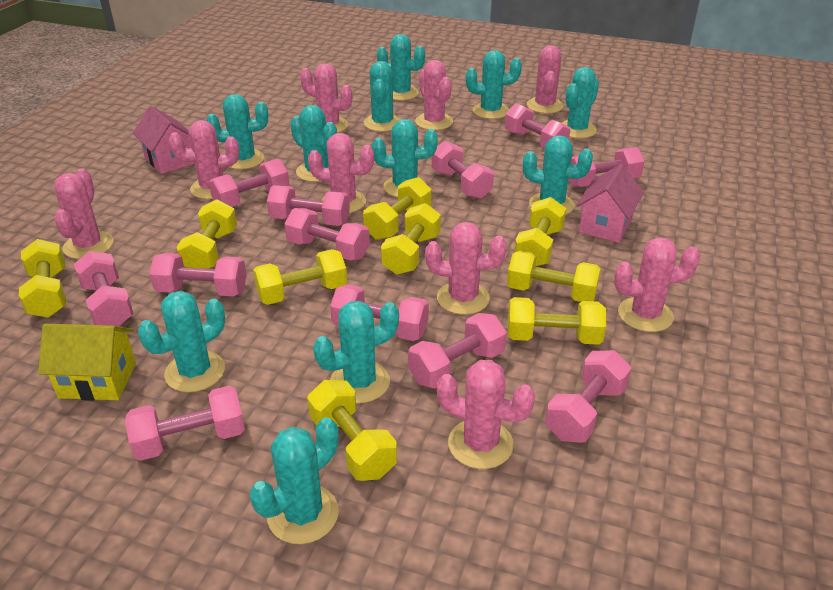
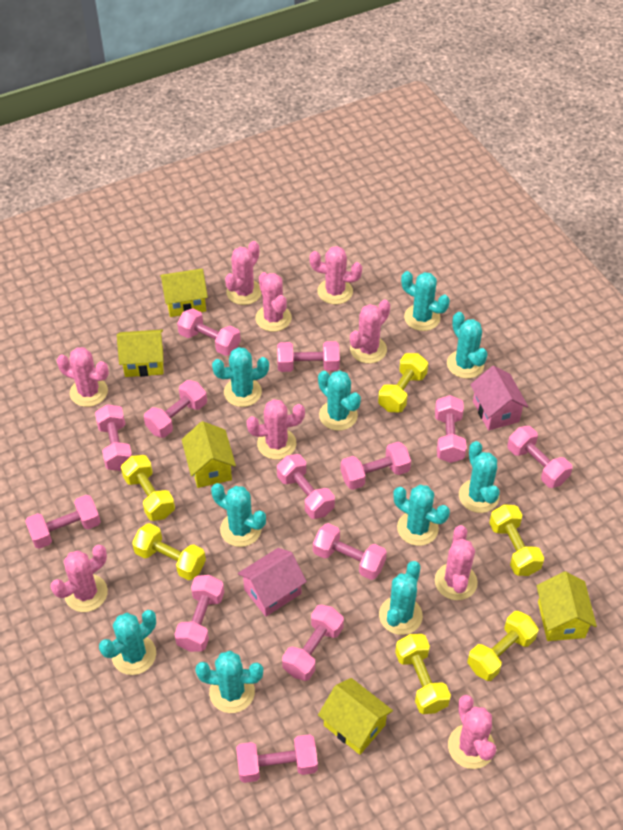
pink dumbbell: 12 -> 13
turquoise cactus: 11 -> 10
yellow dumbbell: 9 -> 6
yellow house: 1 -> 5

